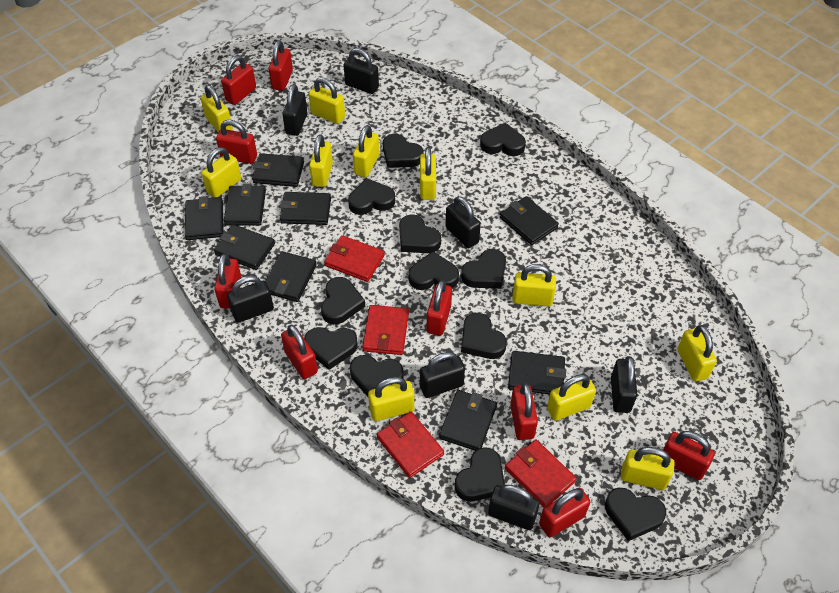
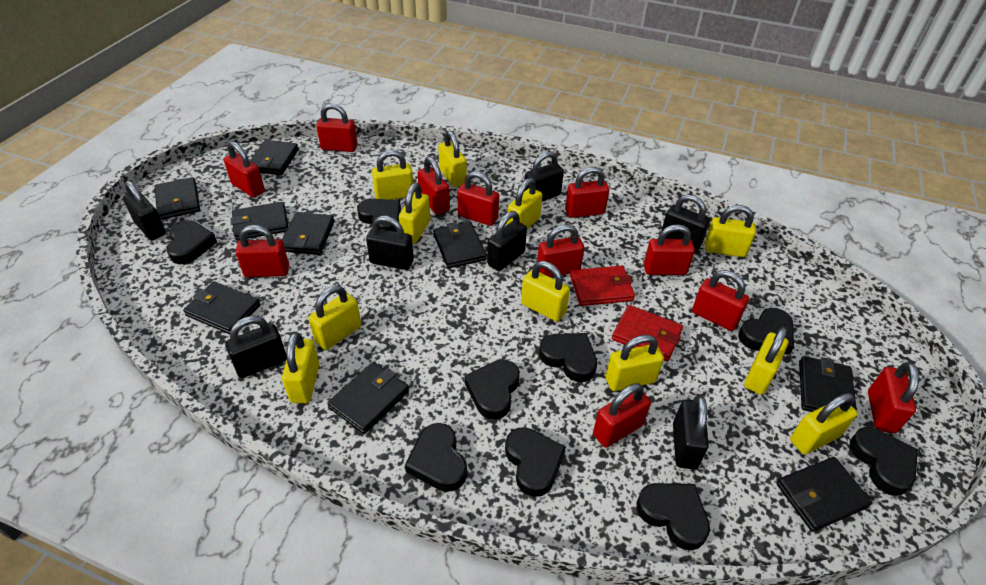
black heart: 12 -> 9
red padlock: 9 -> 11
red wallet: 4 -> 2

